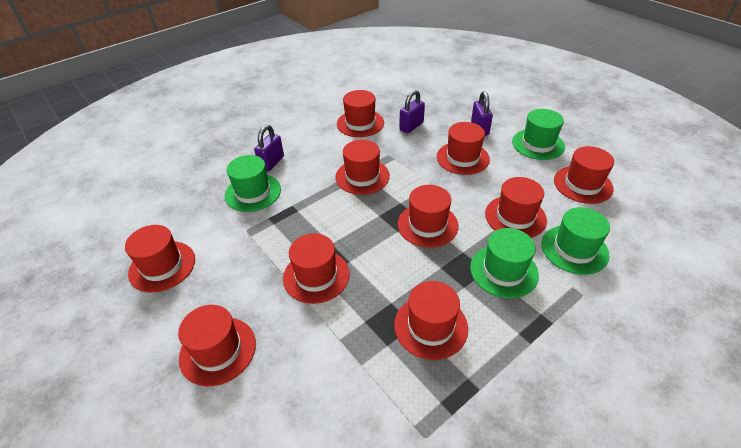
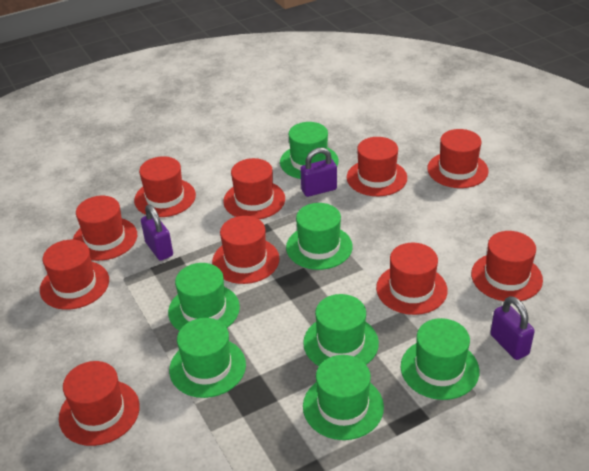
green hat: 4 -> 7

